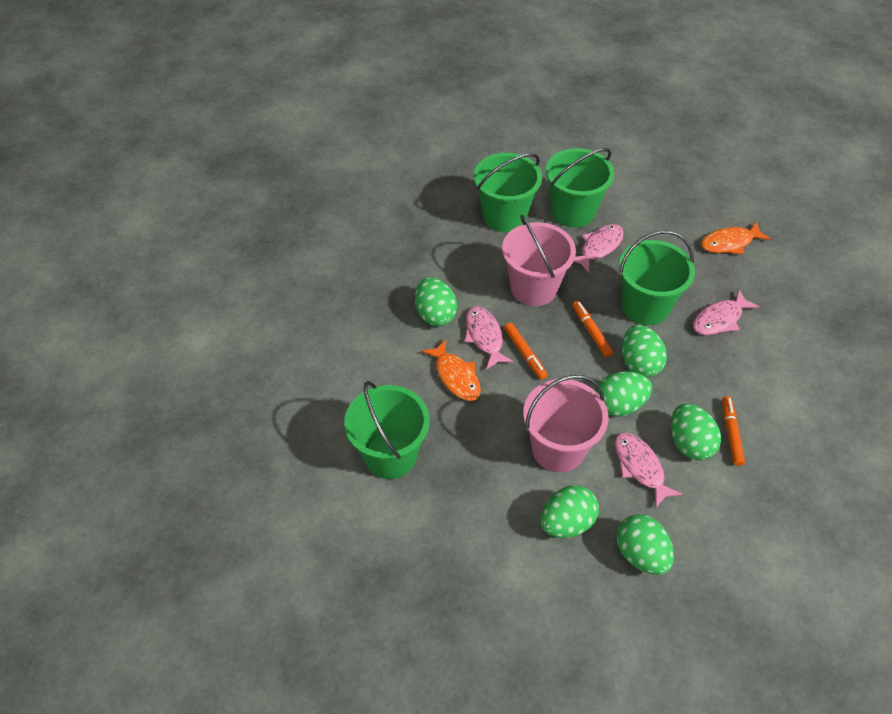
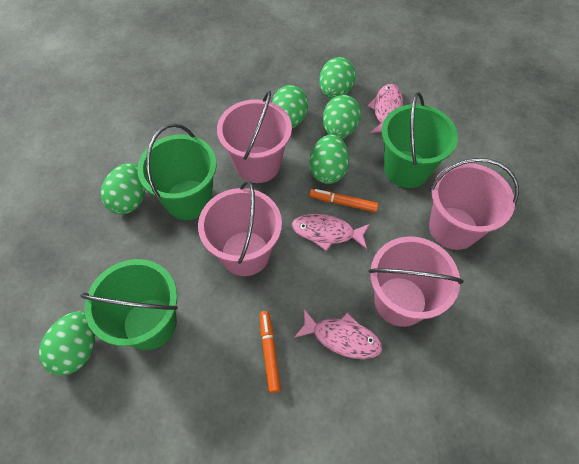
green bucket: 4 -> 3
orange fish: 2 -> 0
orange marker: 3 -> 2
pink bucket: 2 -> 4
pink fish: 4 -> 3

